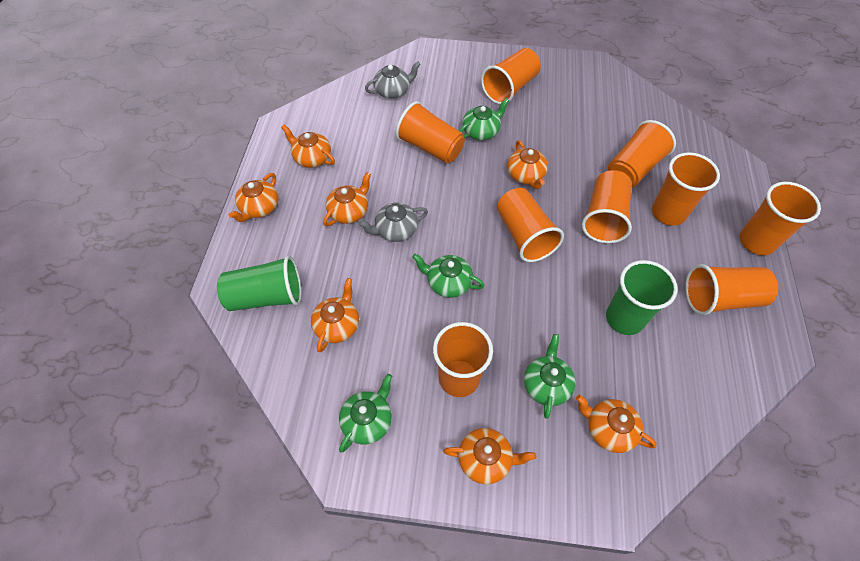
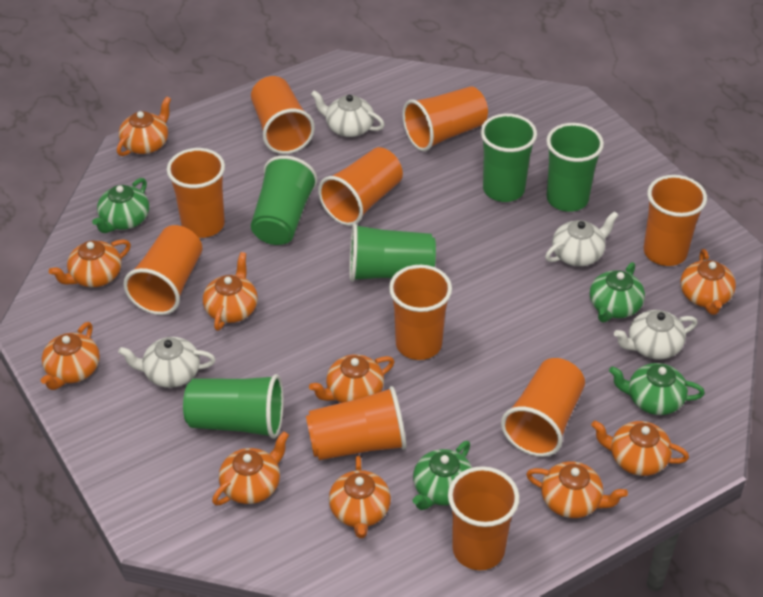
green cup: 2 -> 5
grey teapot: 2 -> 0
orange cup: 9 -> 10
orange teapot: 7 -> 10
white teapot: 0 -> 4

